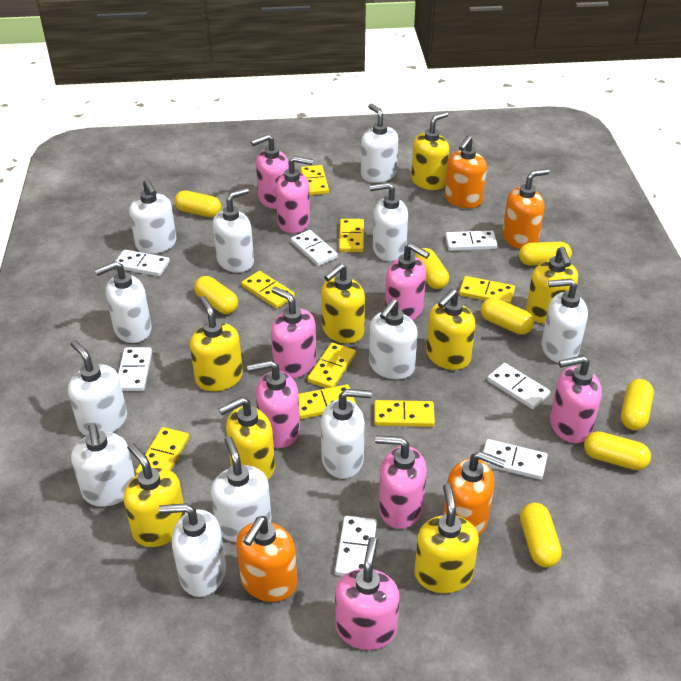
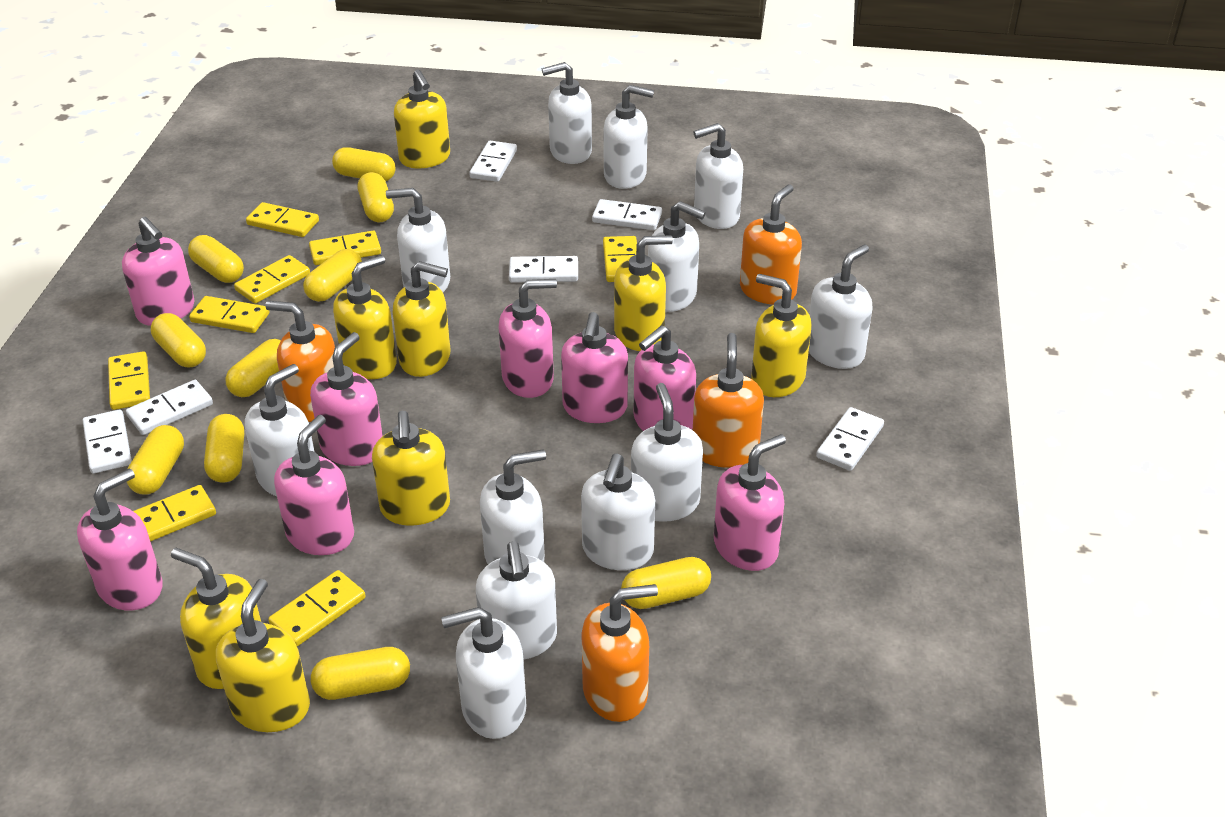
white domino: 7 -> 6
yellow capsule: 8 -> 10

